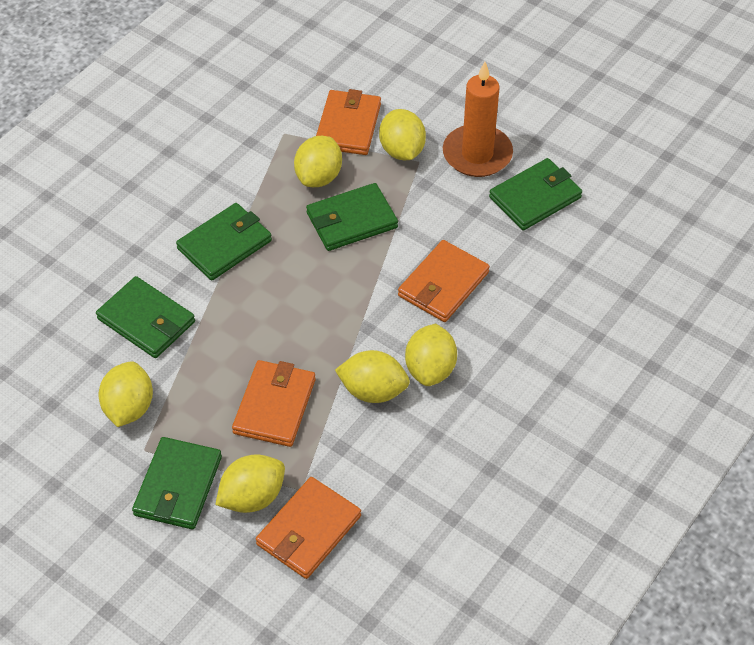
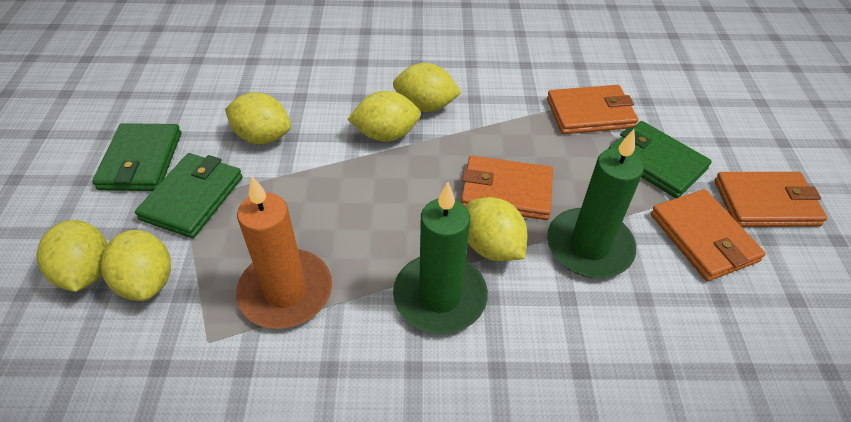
green candle: 0 -> 2
green wallet: 5 -> 3

